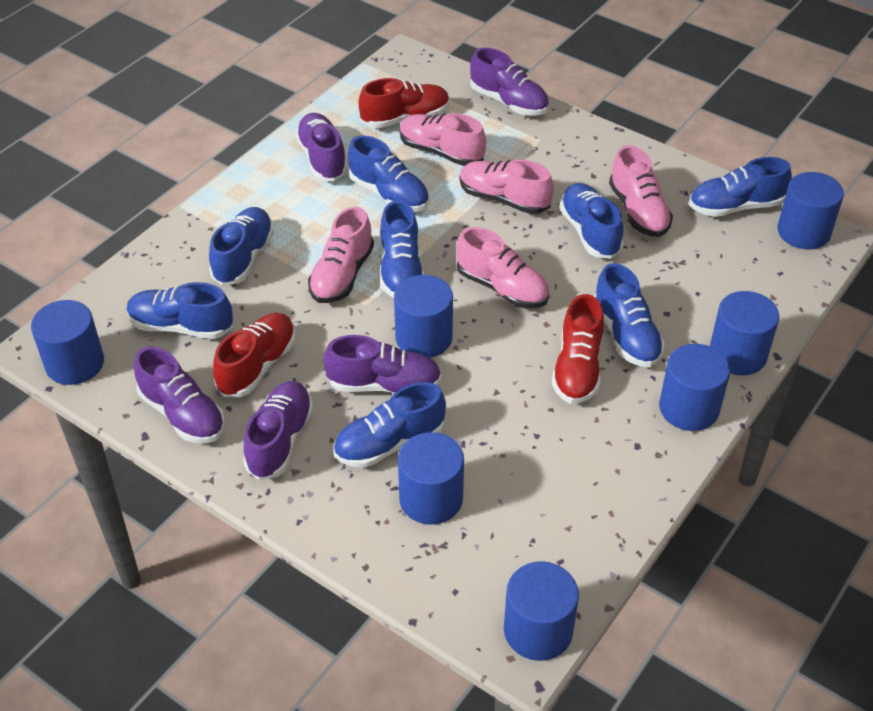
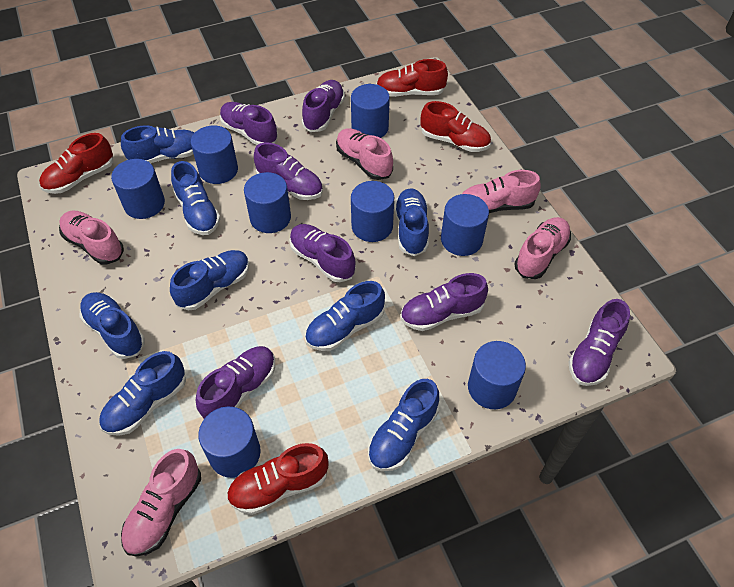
blue cylinder: 7 -> 8
purple shoe: 5 -> 7
red shoe: 3 -> 4

